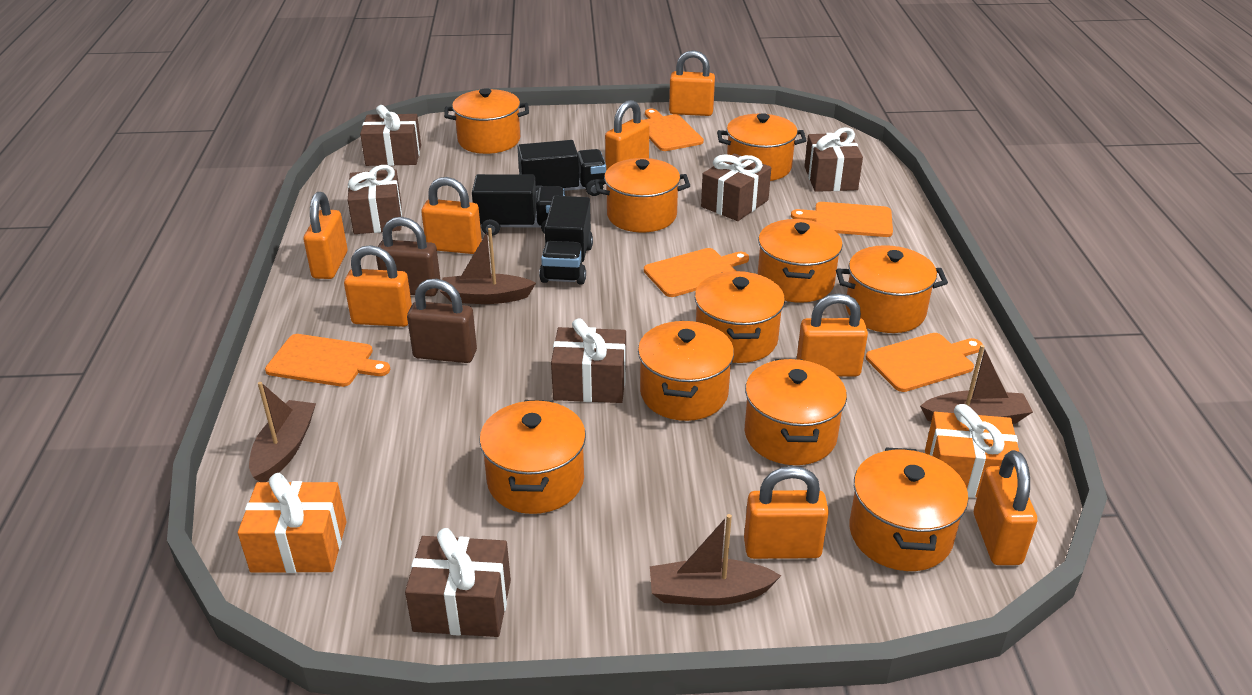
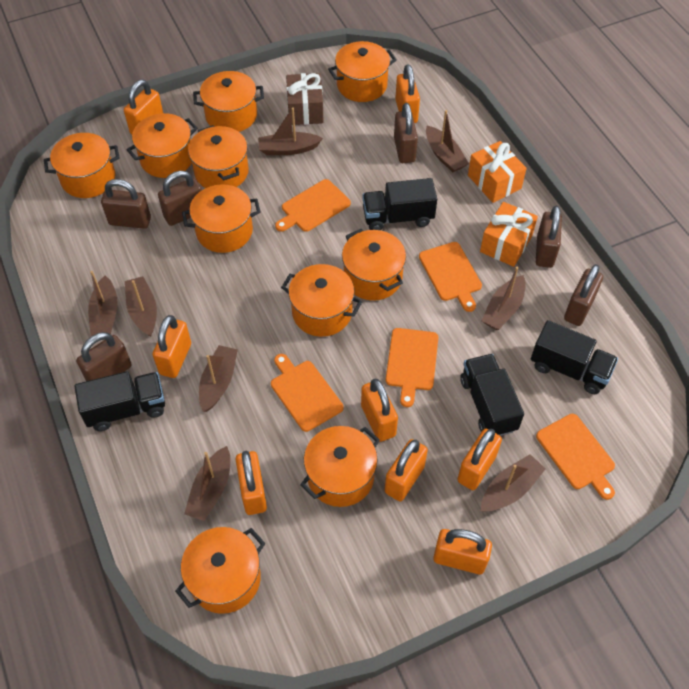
black truck: 3 -> 4
brown boat: 4 -> 8
brown gift: 6 -> 1
brown padlock: 2 -> 6

